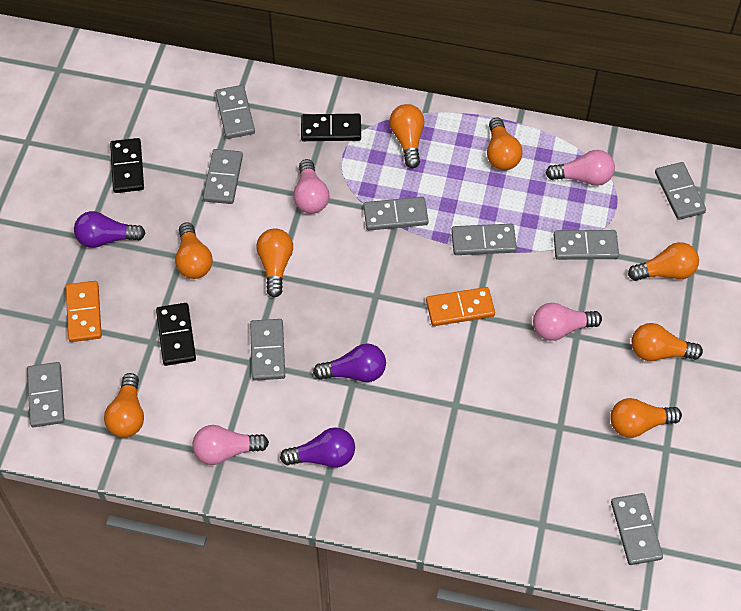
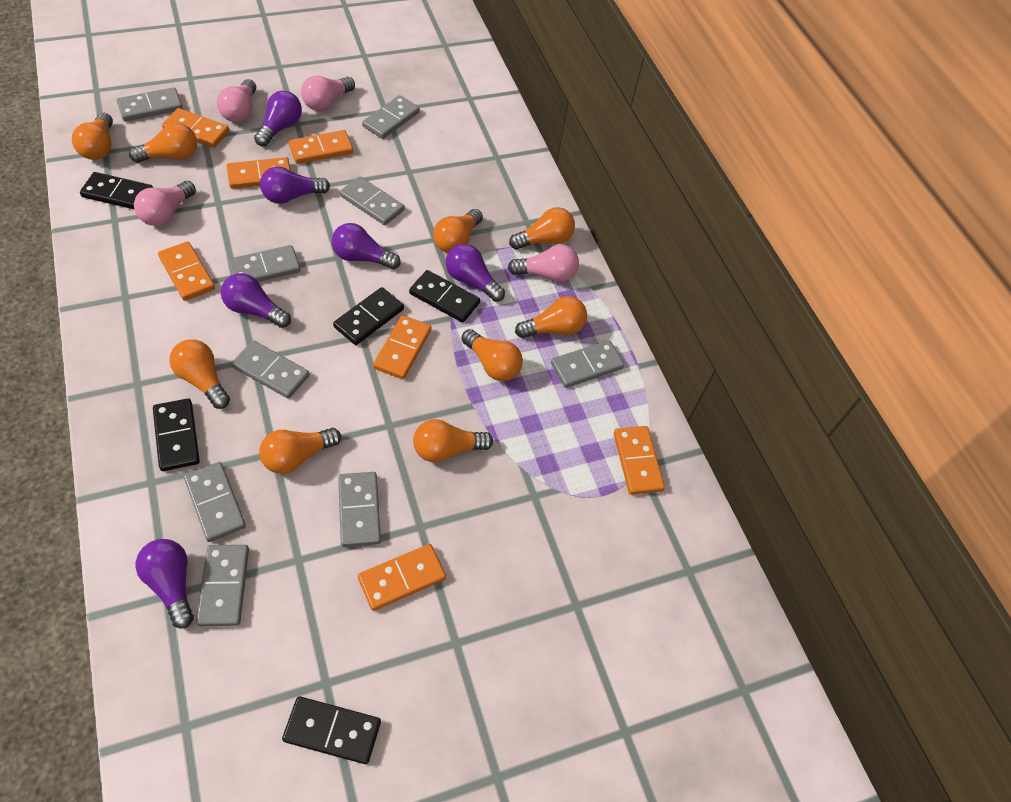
black domino: 3 -> 5
orange domino: 2 -> 7
orange light bulb: 8 -> 9
purple light bulb: 3 -> 6

